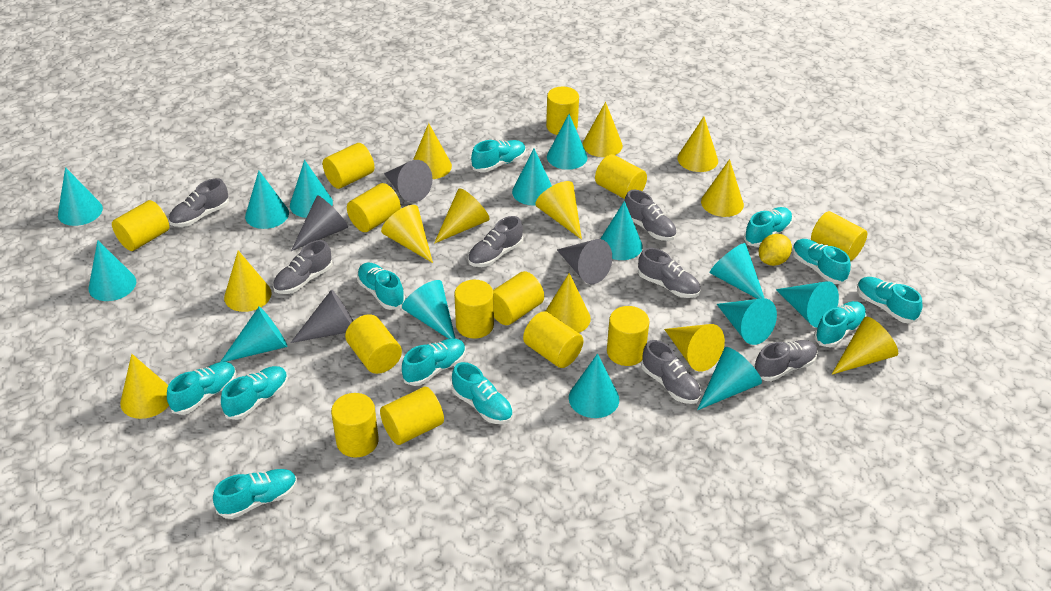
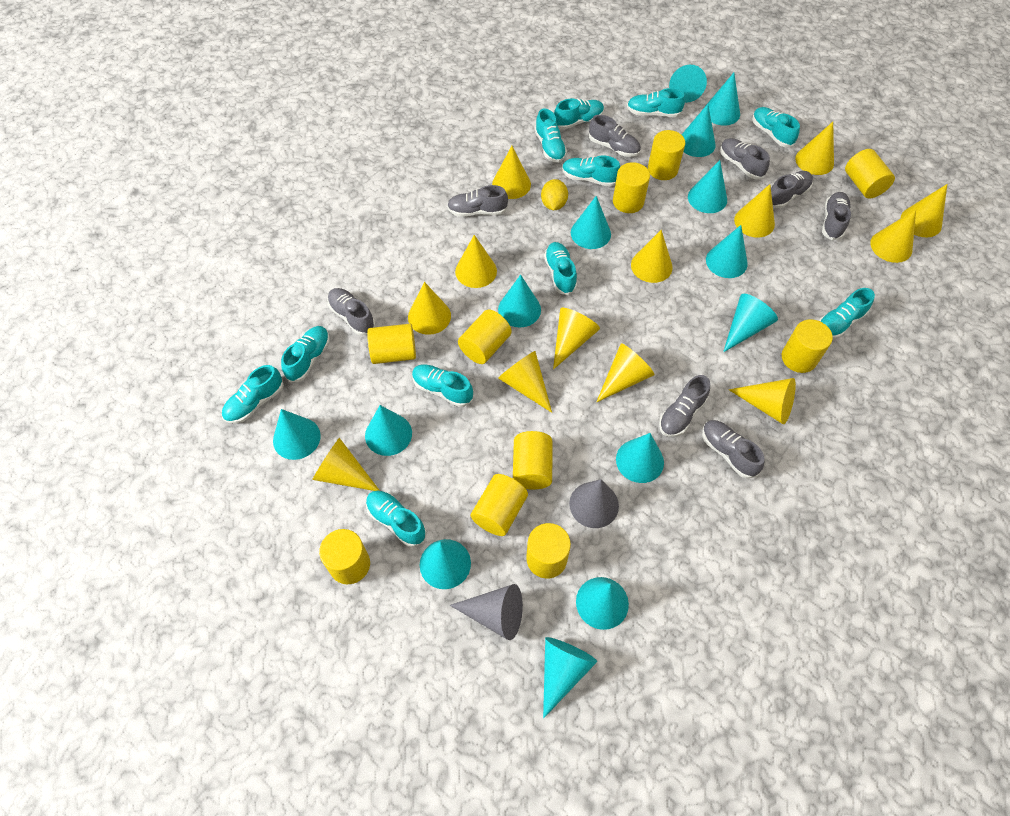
grey cone: 4 -> 2
grey shoe: 7 -> 8
yellow cone: 12 -> 13
yellow cylinder: 13 -> 10

